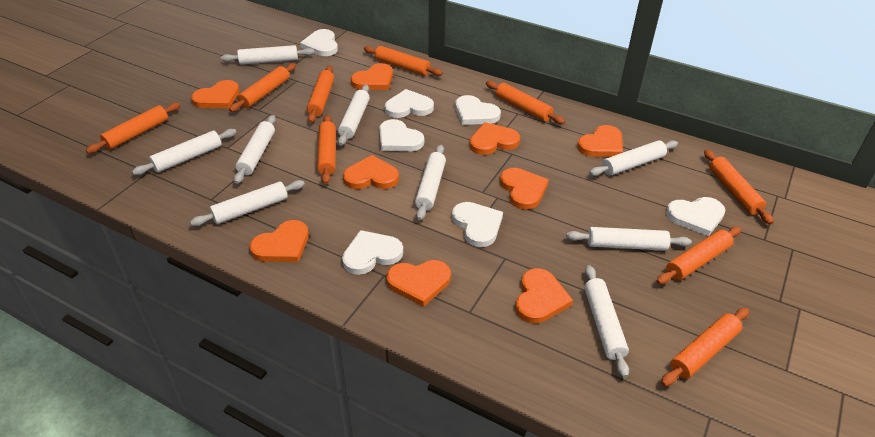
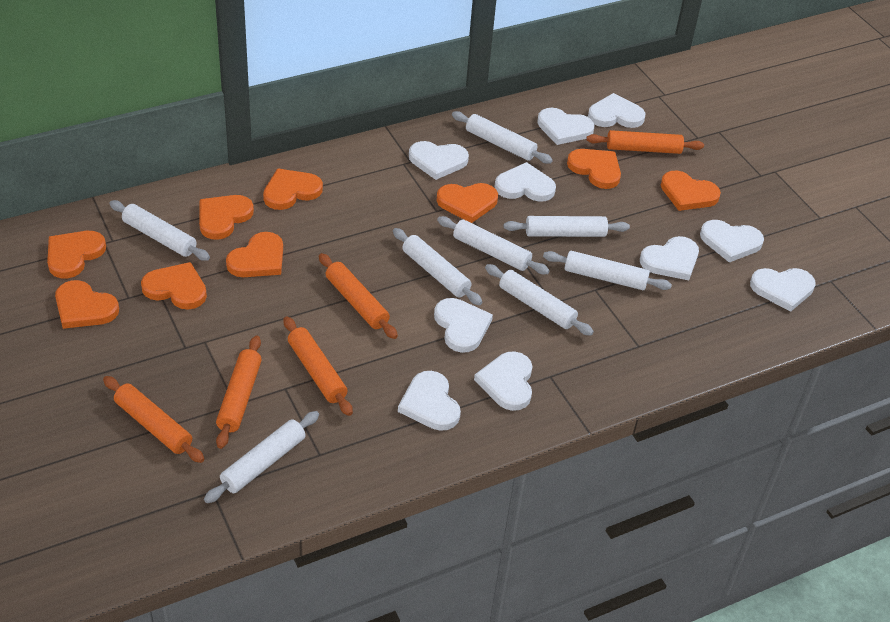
orange rolling pin: 9 -> 5
white heart: 7 -> 10
white rolling pin: 9 -> 8

